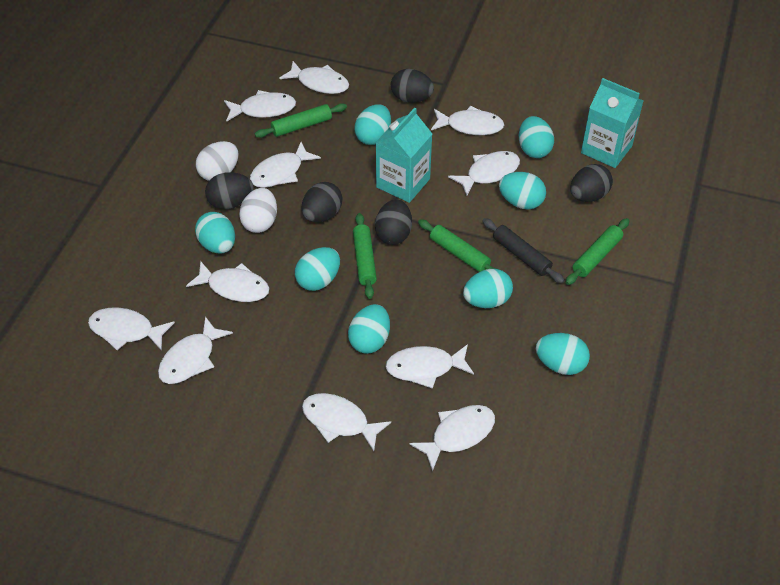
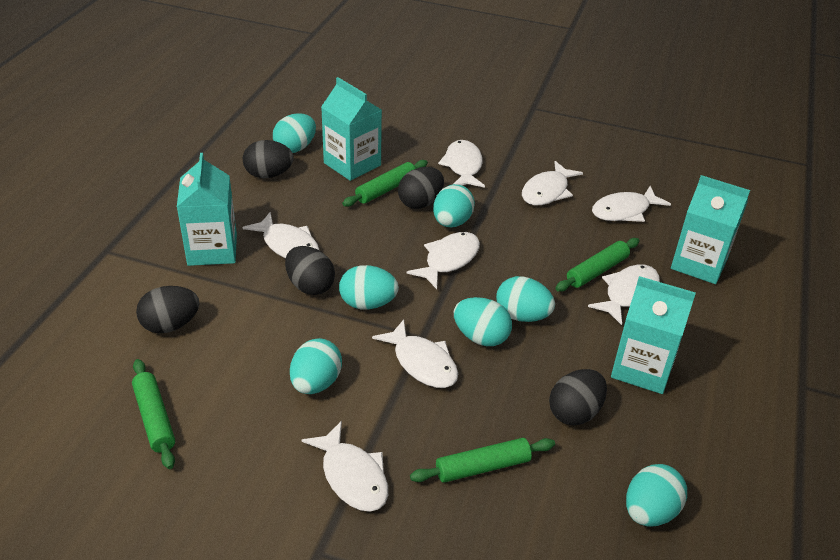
black rolling pin: 1 -> 0
turquoise carton: 2 -> 4
turquoise egg: 8 -> 7
white egg: 2 -> 0
white fish: 11 -> 8

